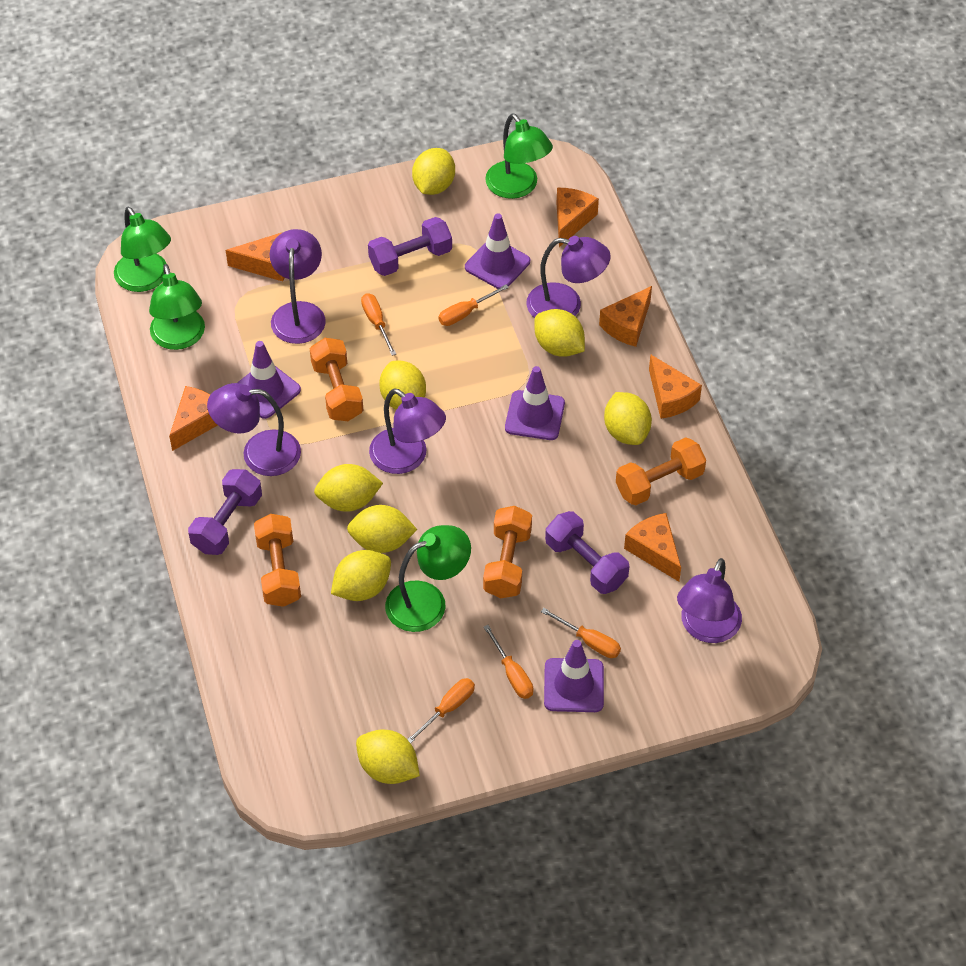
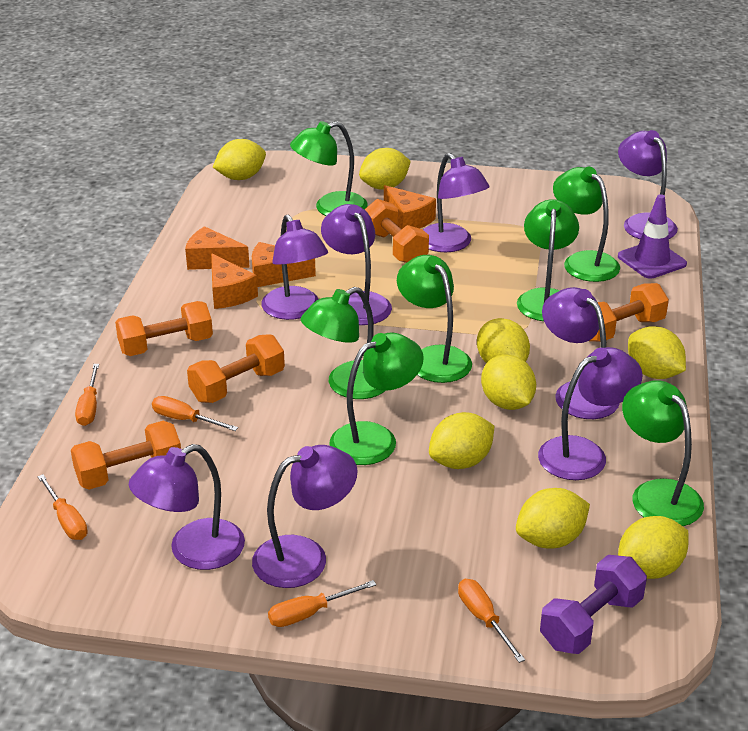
green lamp: 4 -> 7
orange cheese: 6 -> 4
orange dumbbell: 4 -> 5
purple dumbbell: 3 -> 1
purple lamp: 5 -> 8
purple traffic cone: 4 -> 1

